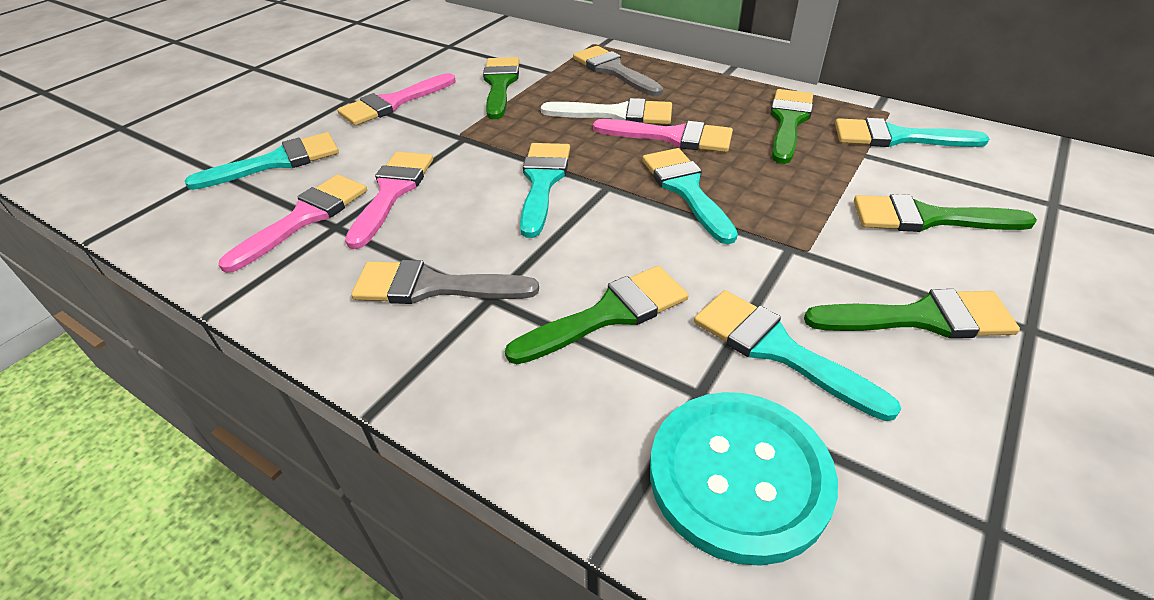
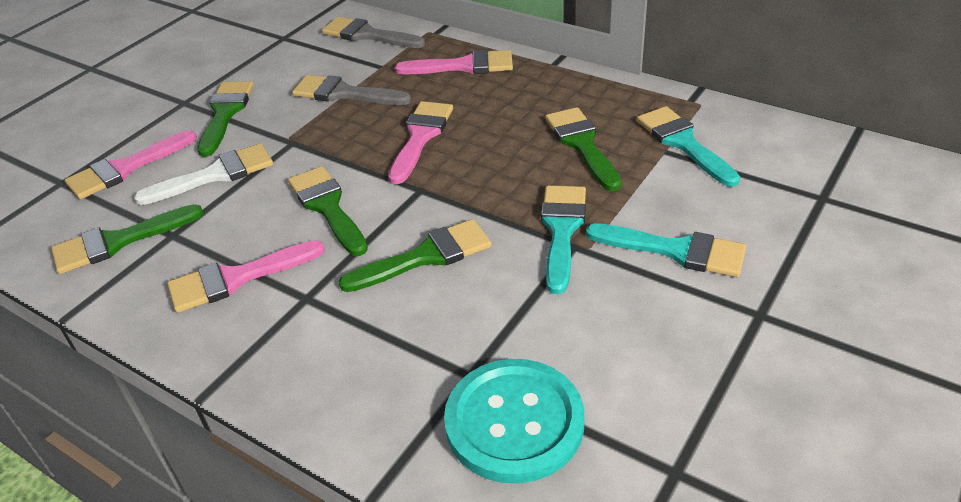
turquoise brush: 5 -> 3

